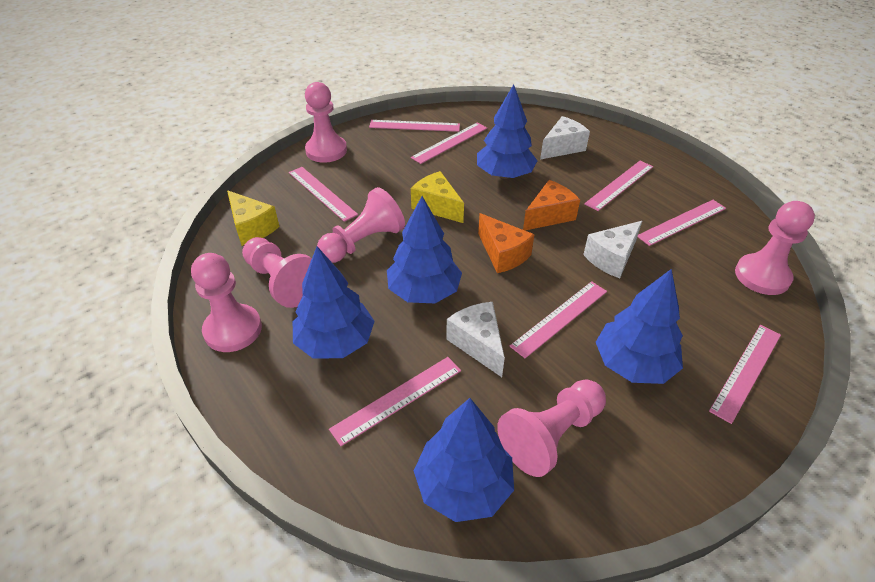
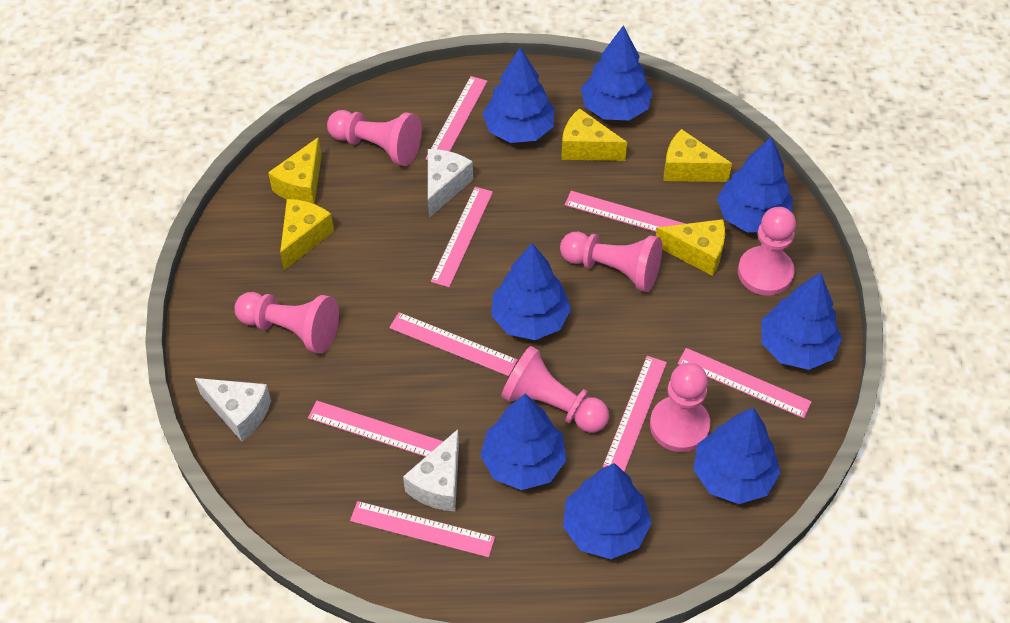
blue tree: 5 -> 8
orange cheese: 2 -> 0
yellow cheese: 2 -> 5

